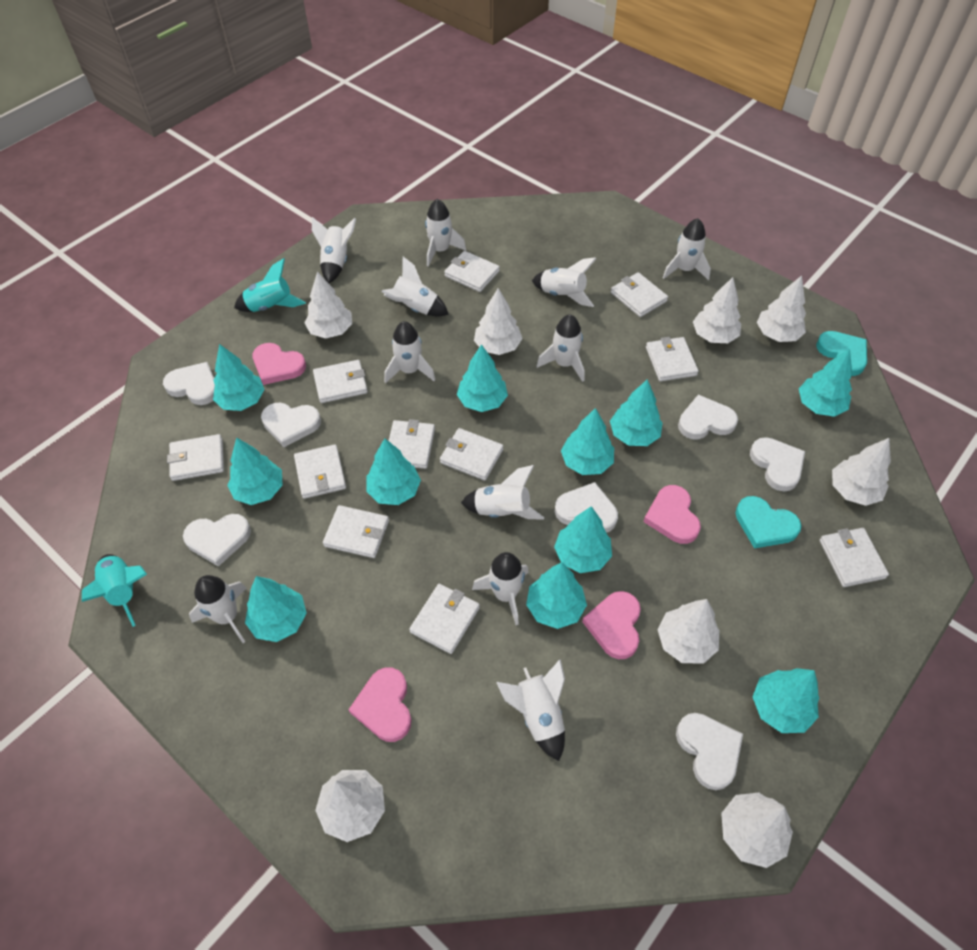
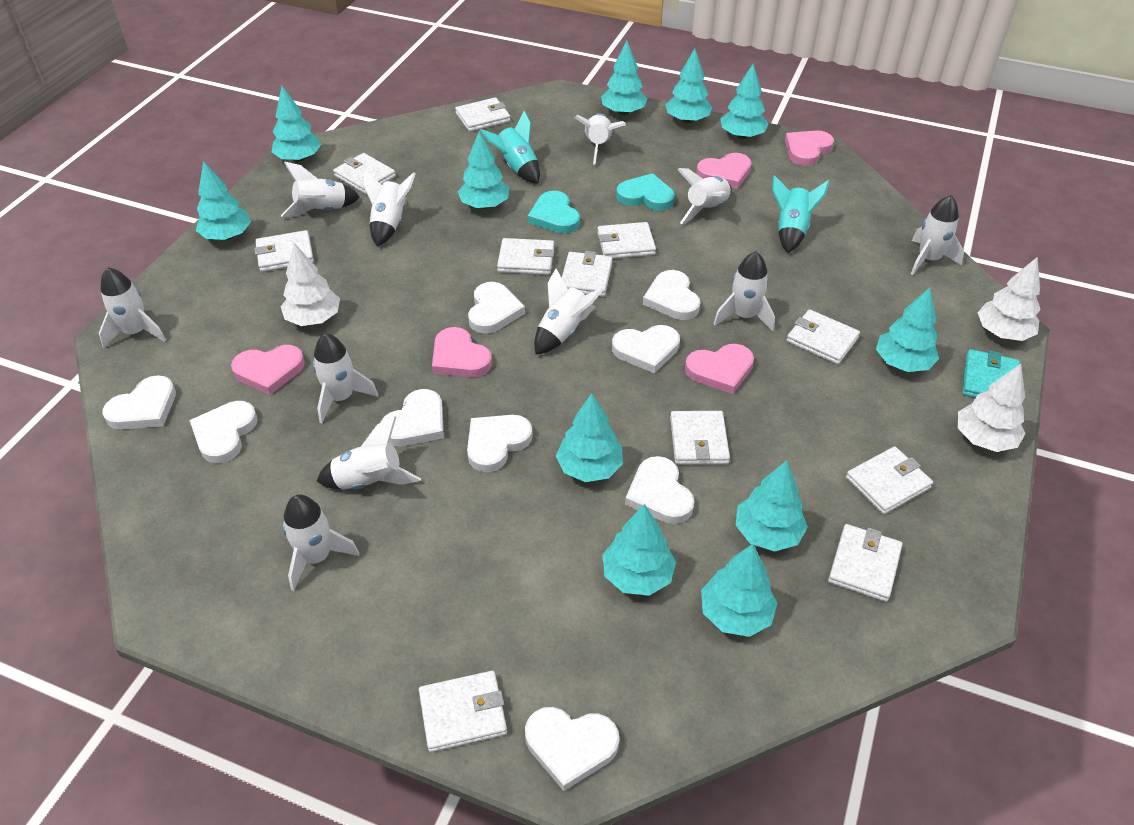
pink heart: 4 -> 5
turquoise wallet: 0 -> 1
white heart: 7 -> 9
white tree: 8 -> 3

